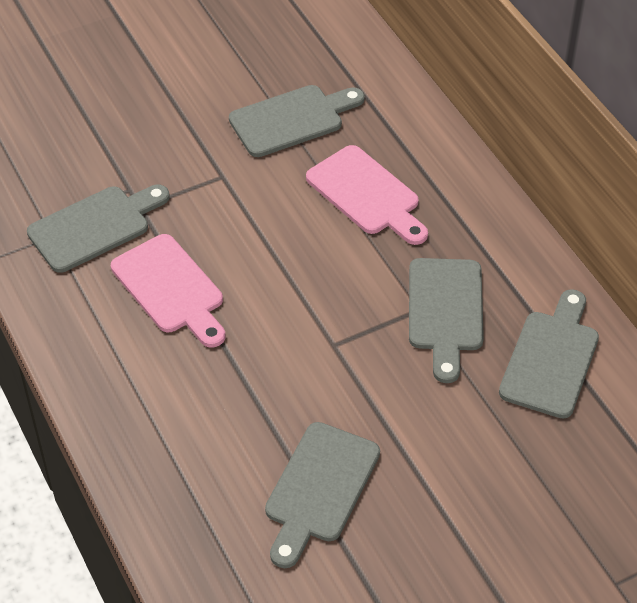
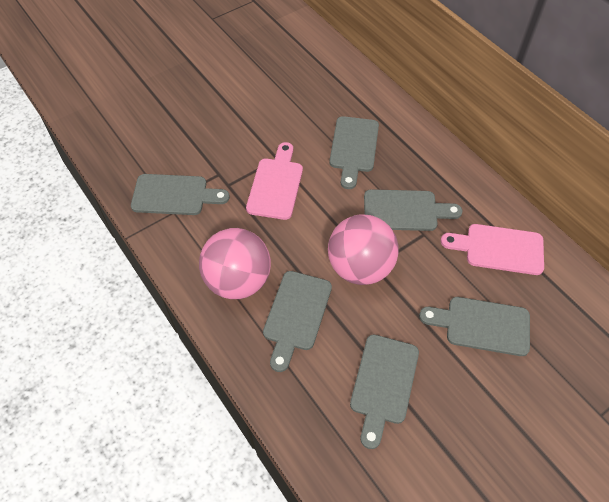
grey cutting board: 5 -> 6
pink ball: 0 -> 2

